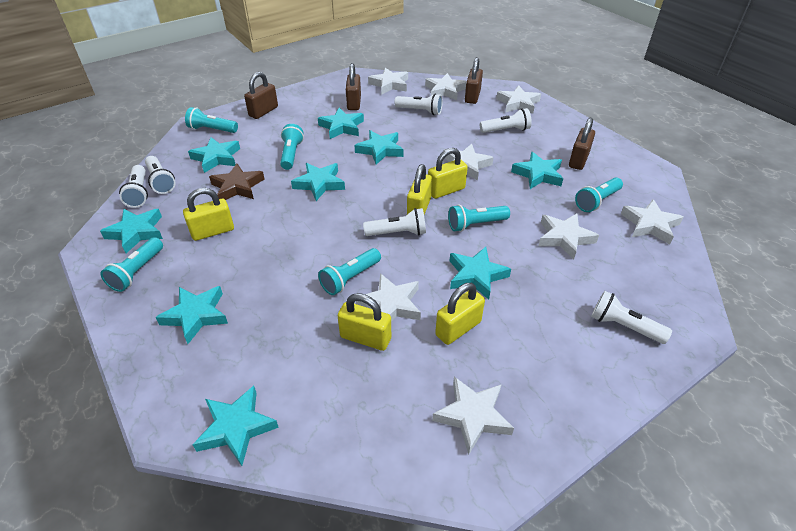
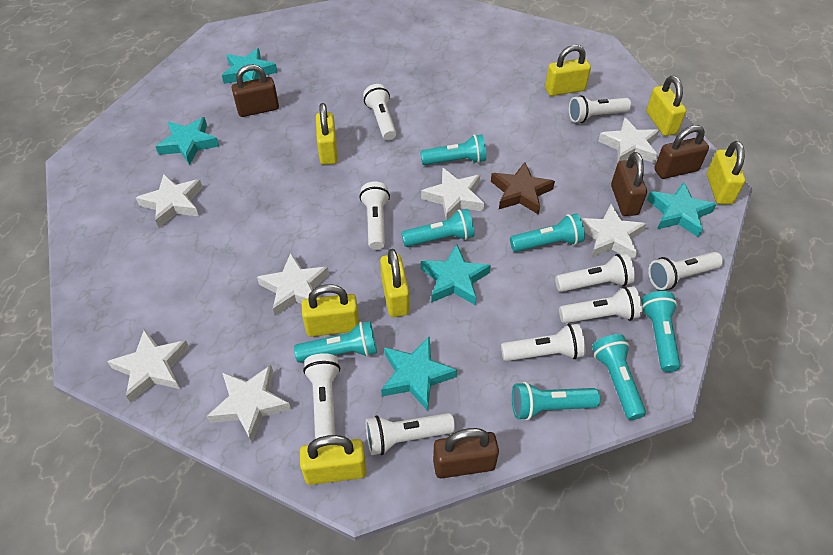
turquoise flashlight: 6 -> 7
turquoise star: 9 -> 5
white flashlight: 6 -> 9
white star: 8 -> 7
yellow padlock: 5 -> 7

